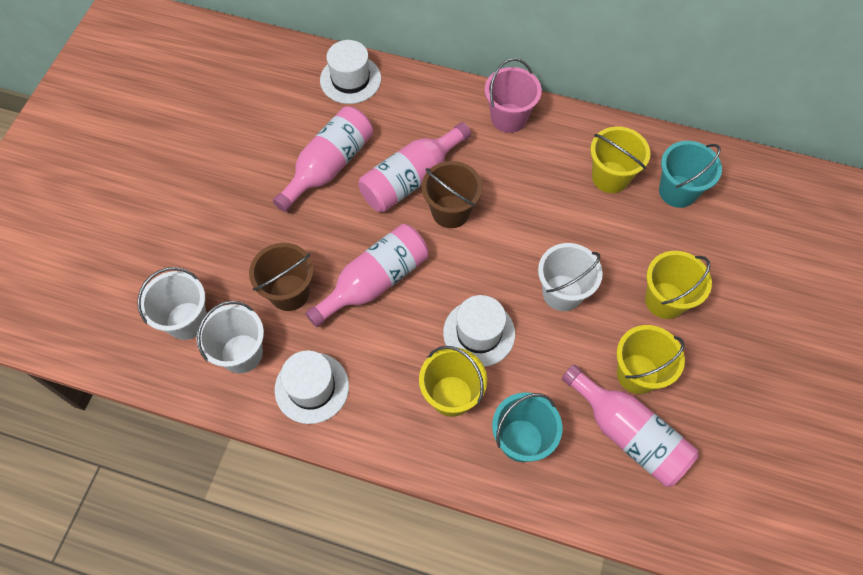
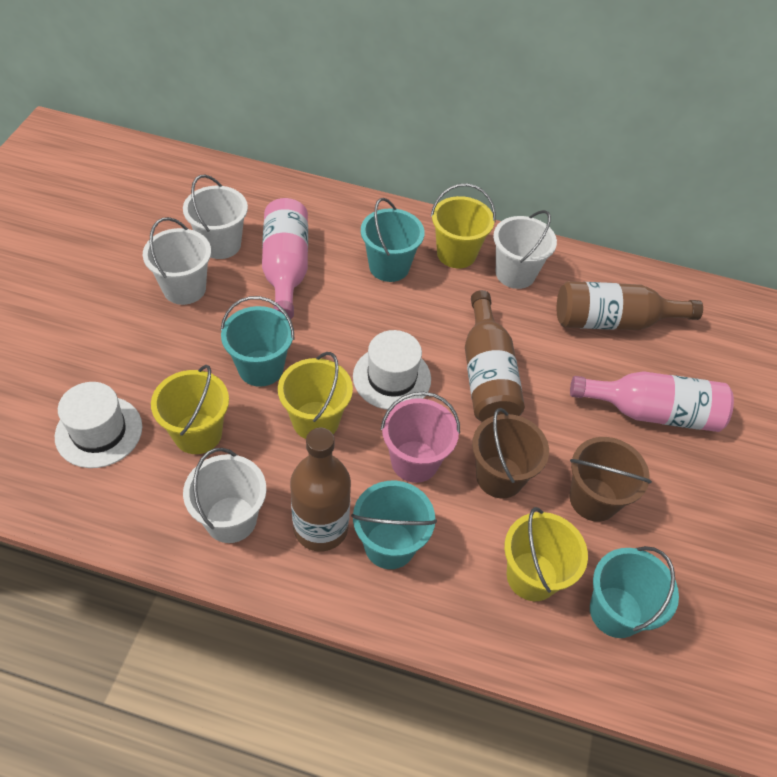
brown bottle: 0 -> 3
pink bottle: 4 -> 2
turquoise bucket: 2 -> 4
white bucket: 3 -> 4
white hat: 3 -> 2

